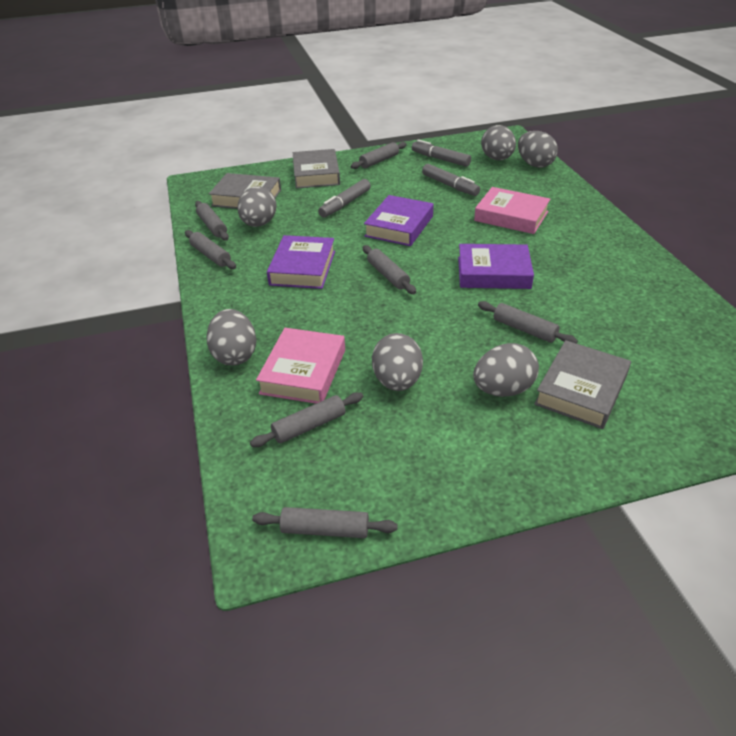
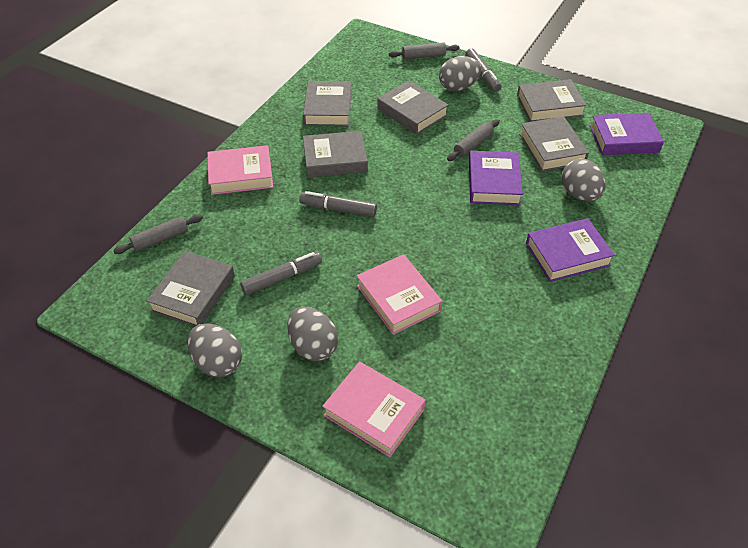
grey book: 3 -> 6
grey egg: 6 -> 4
grey rolling pin: 7 -> 3
pink book: 2 -> 3

